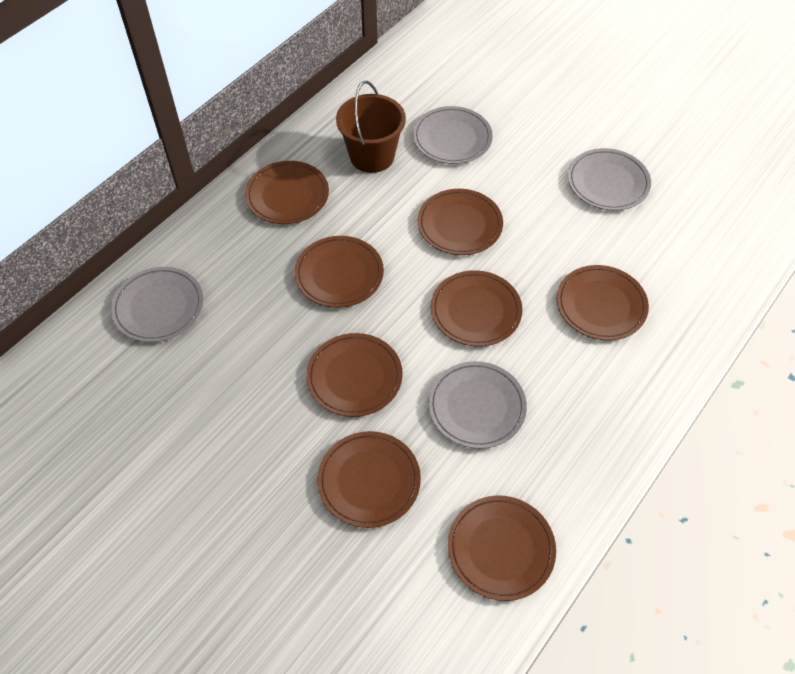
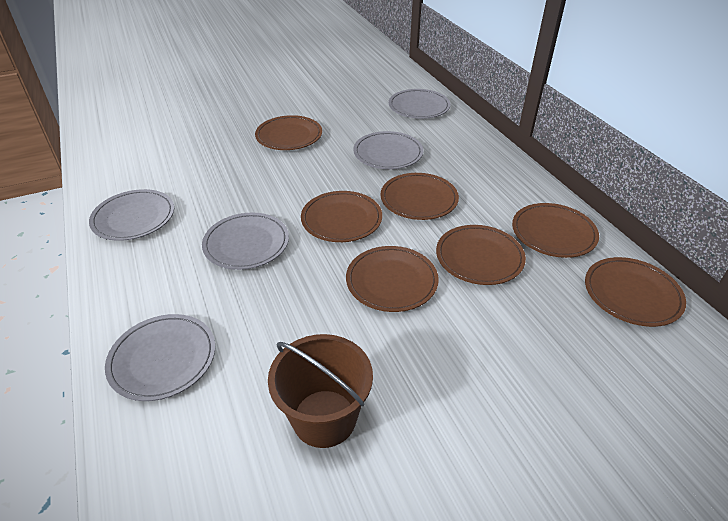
brown plate: 8 -> 7
grey plate: 4 -> 5

